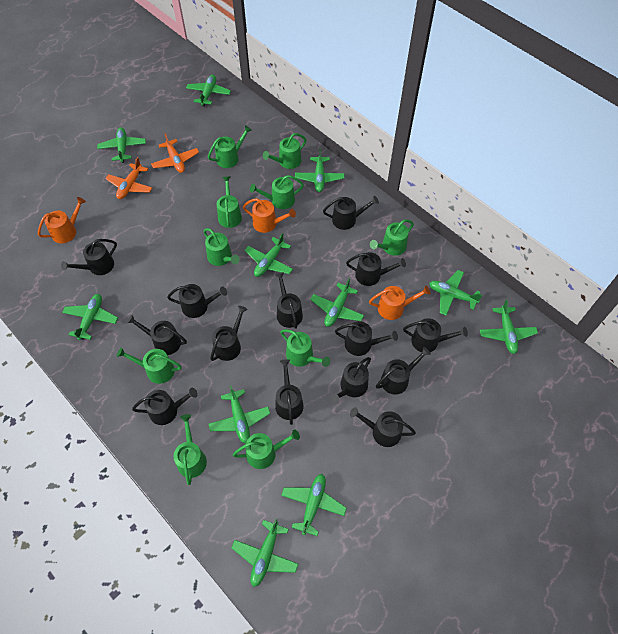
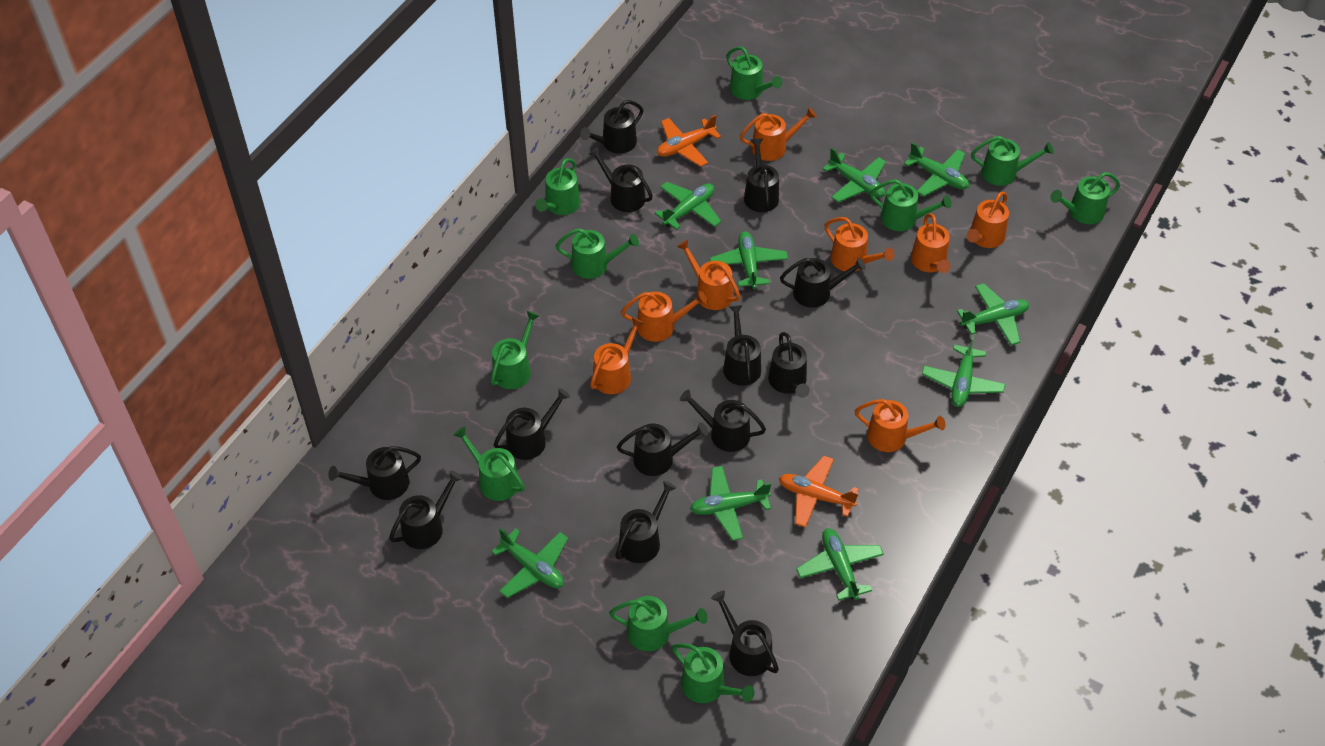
black watering can: 14 -> 13
green plane: 11 -> 9
orange watering can: 3 -> 8

